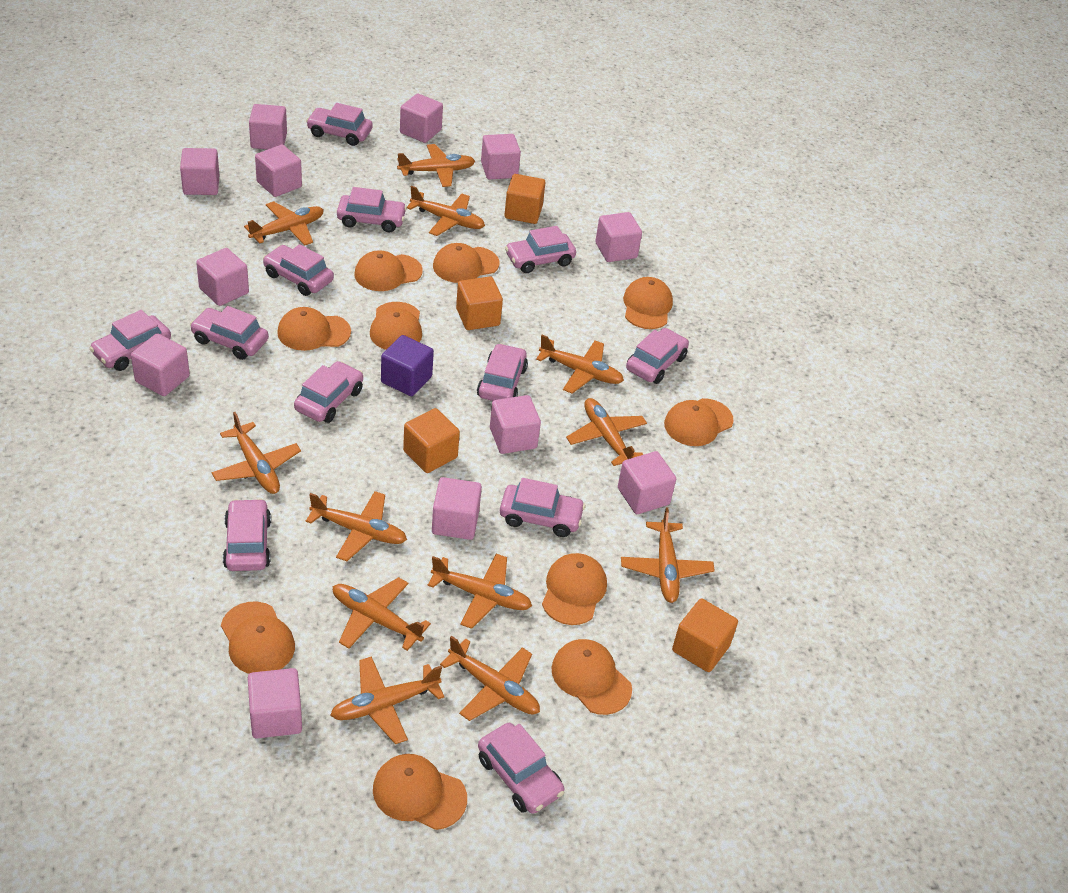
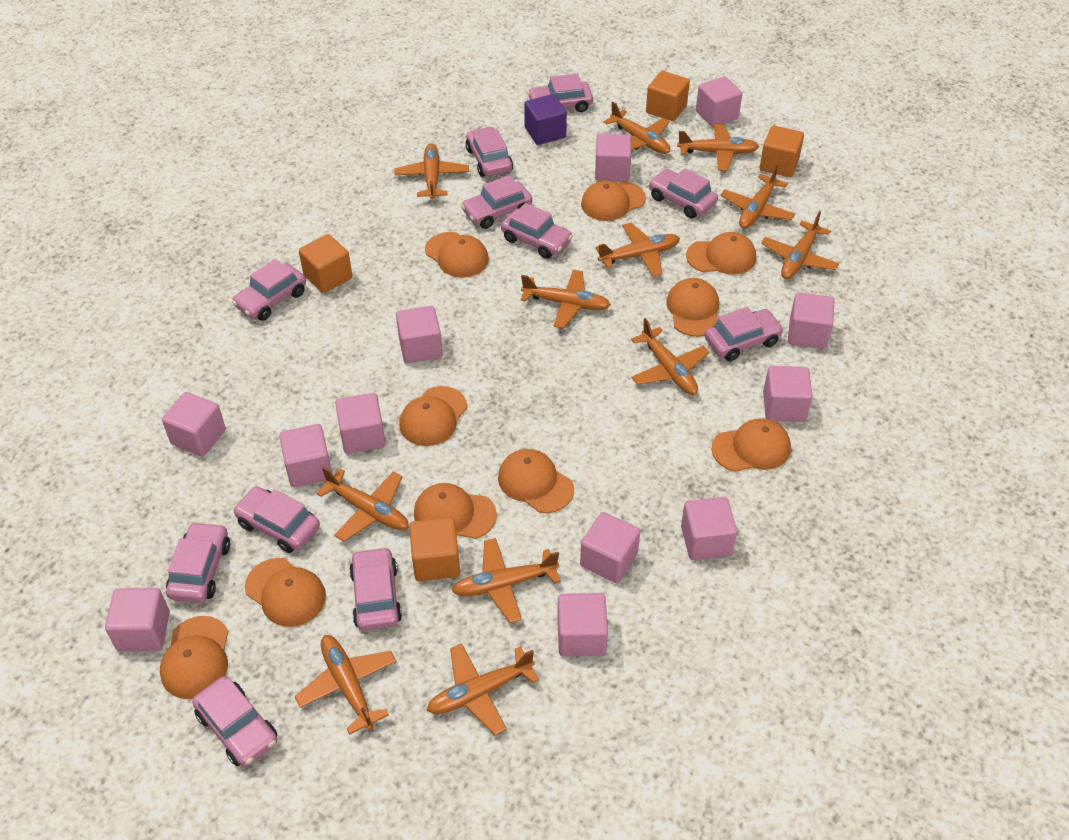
pink car: 12 -> 11

